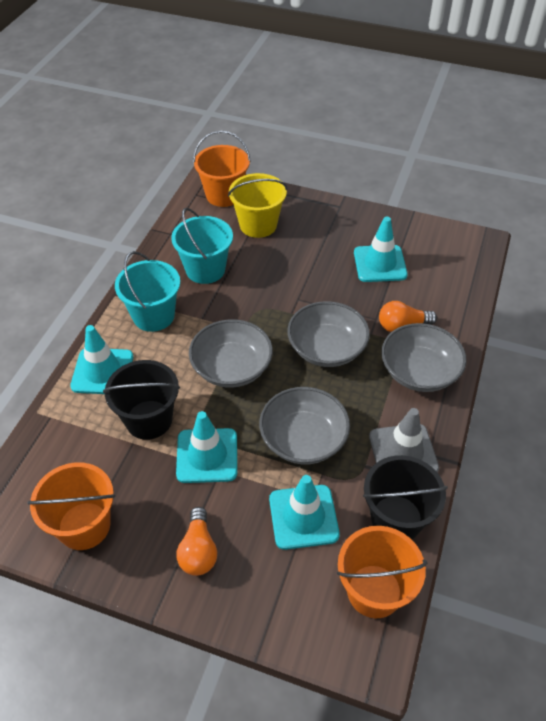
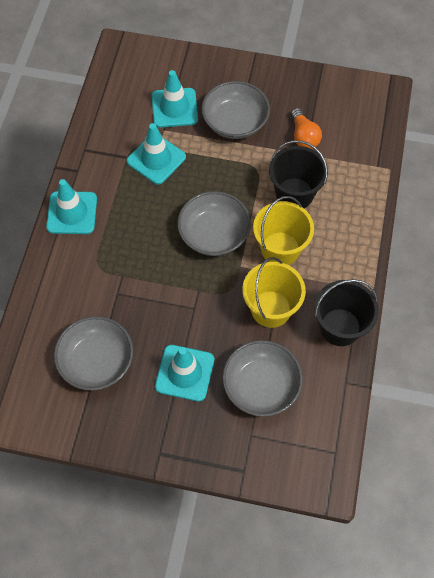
grey traffic cone: 1 -> 0
orange bucket: 3 -> 0
orange light bulb: 2 -> 1
turquoise bucket: 2 -> 0
yellow bucket: 1 -> 2

